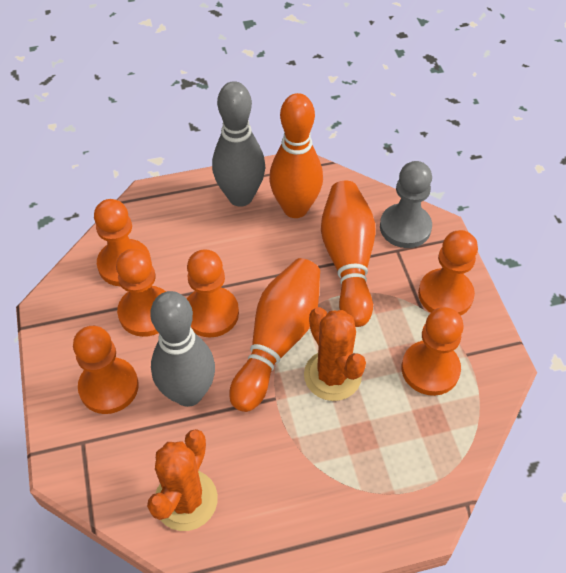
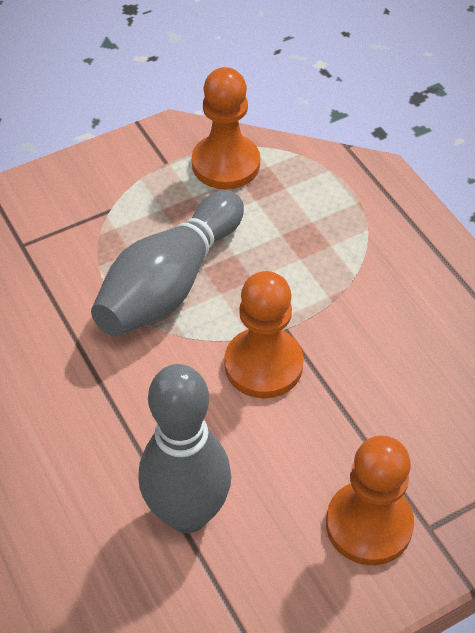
grey pawn: 1 -> 0
orange bowling pin: 3 -> 0
orange cactus: 2 -> 0
orange pawn: 6 -> 3

